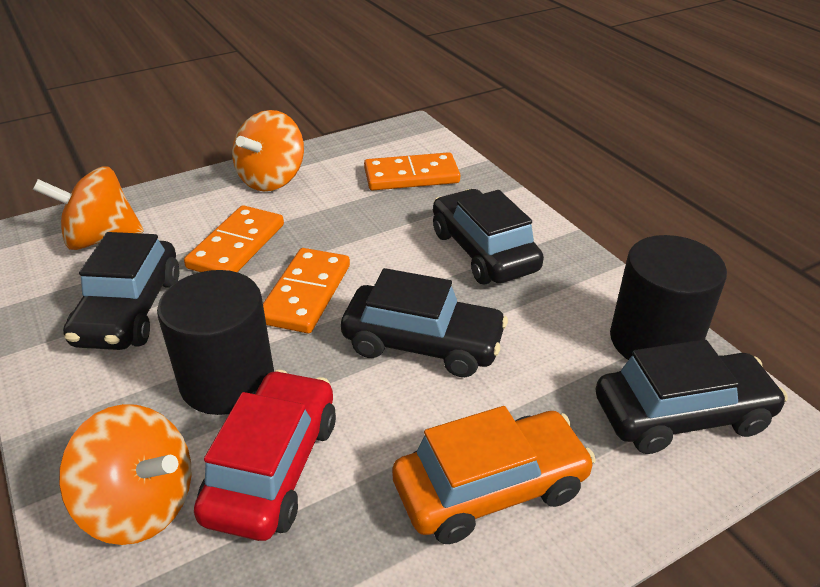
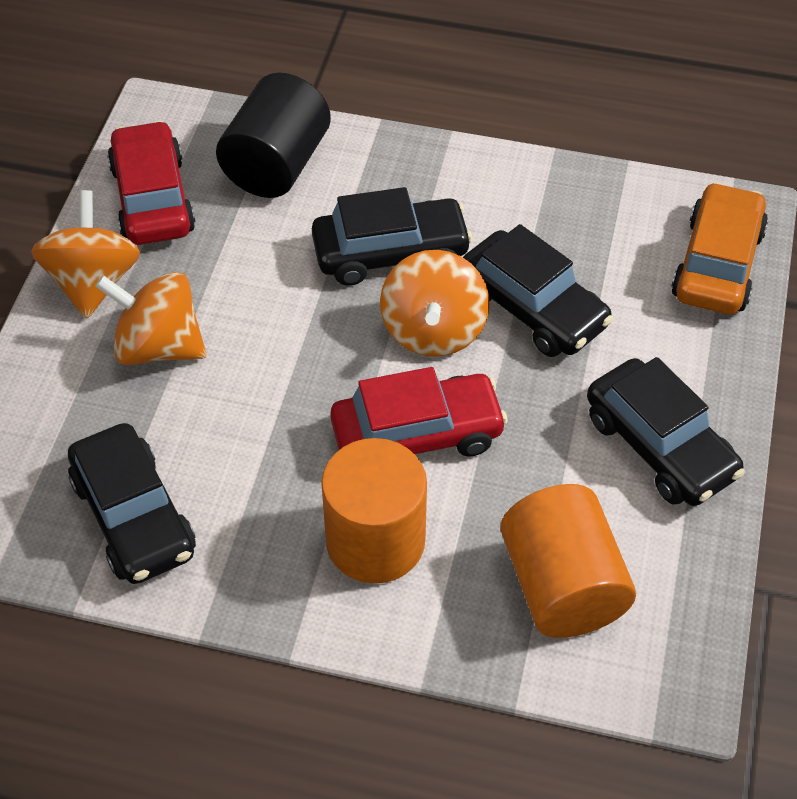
black cylinder: 2 -> 1
orange cylinder: 0 -> 2
orange domino: 3 -> 0
red car: 1 -> 2

